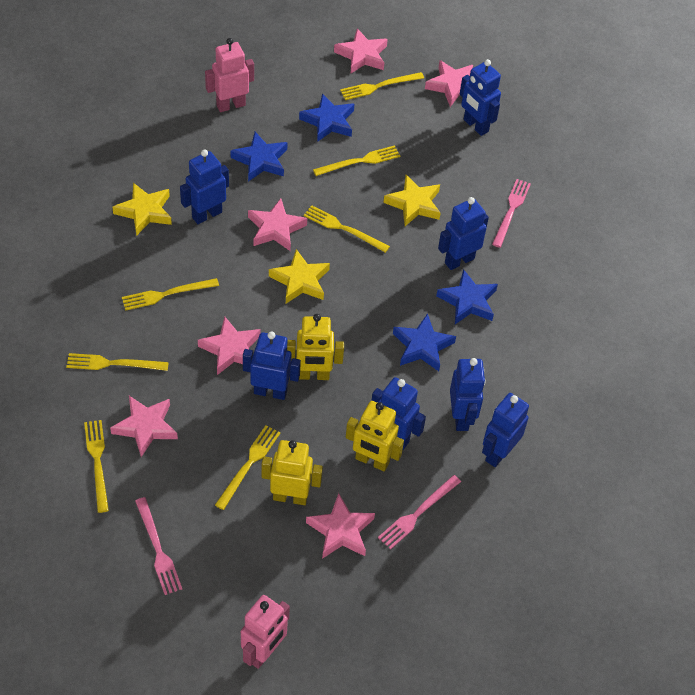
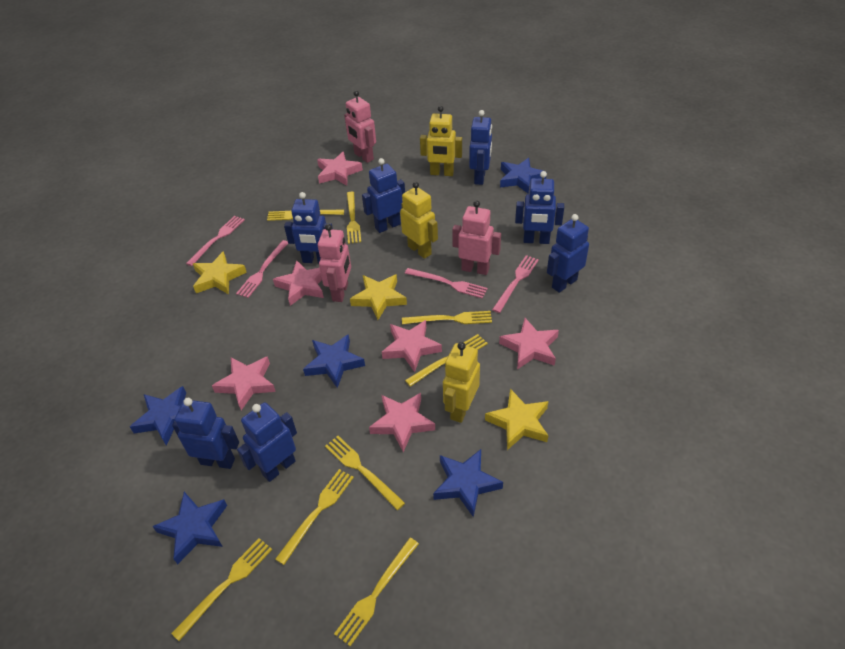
blue star: 4 -> 5
pink fork: 3 -> 4
pink robot: 2 -> 3
yellow fork: 7 -> 8

